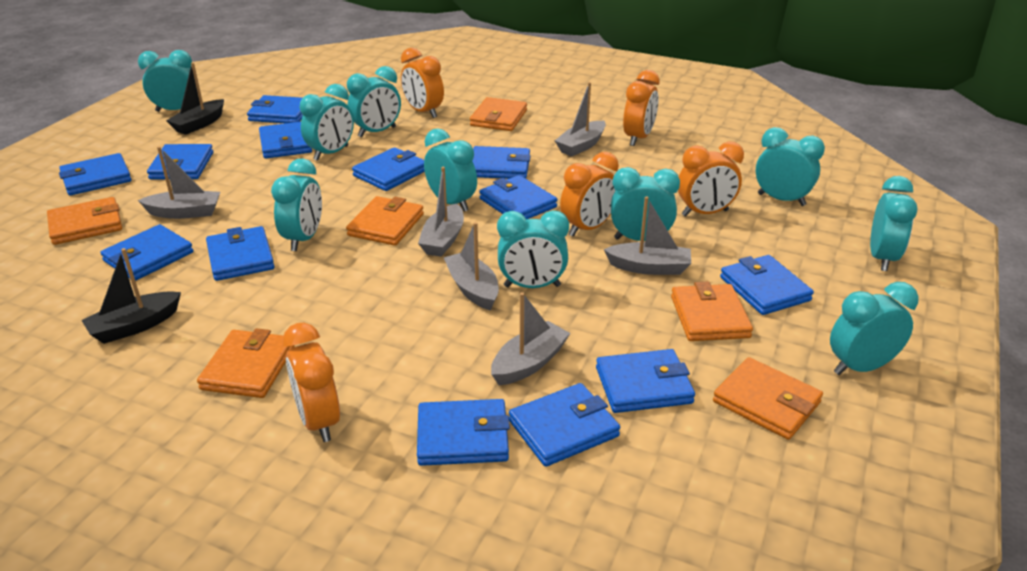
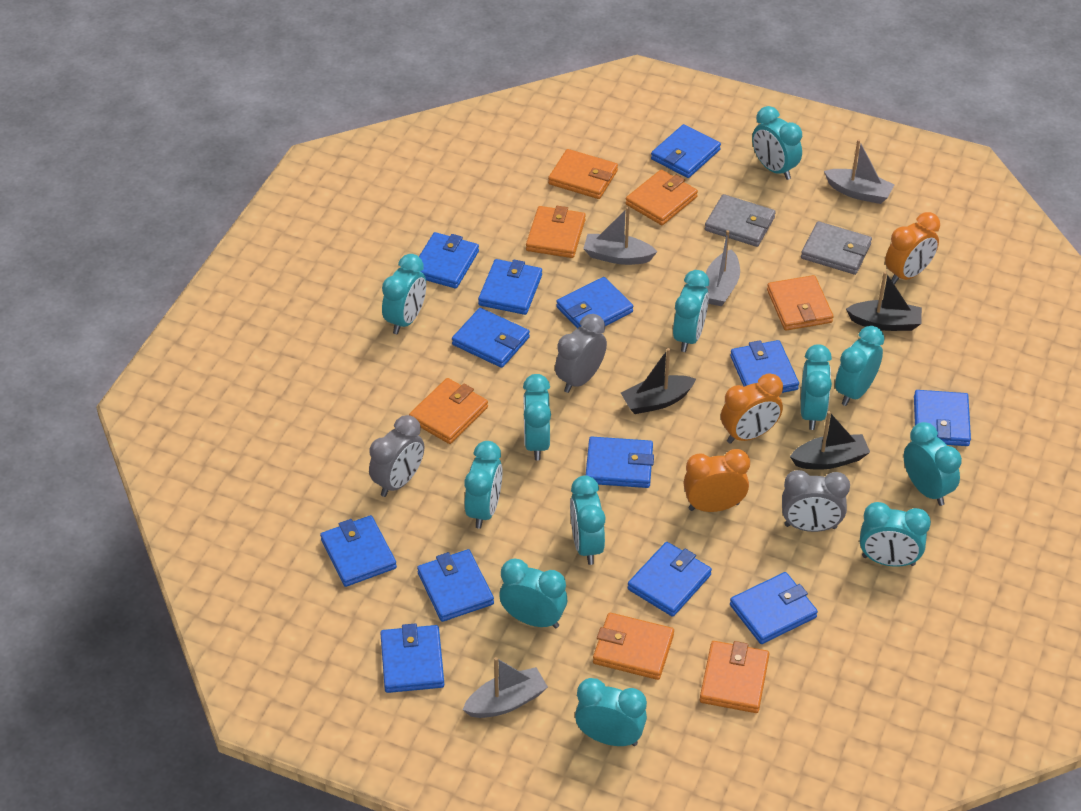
black boat: 2 -> 3
grey boat: 6 -> 4
grey clock: 0 -> 3
grey wallet: 0 -> 2
orange clock: 5 -> 3
orange wallet: 6 -> 7
turquoise clock: 10 -> 12

